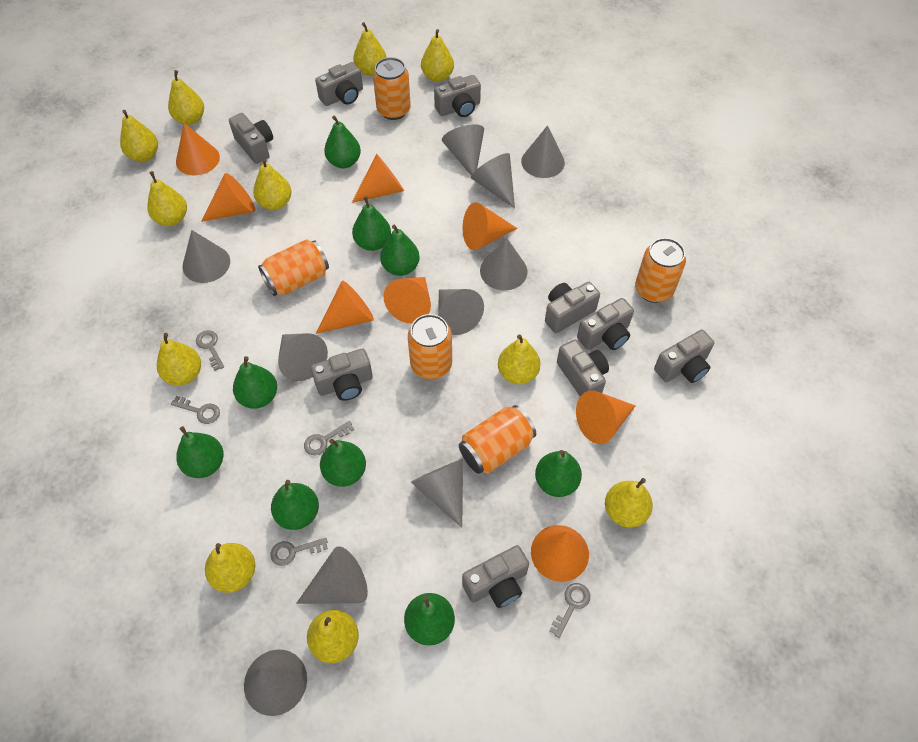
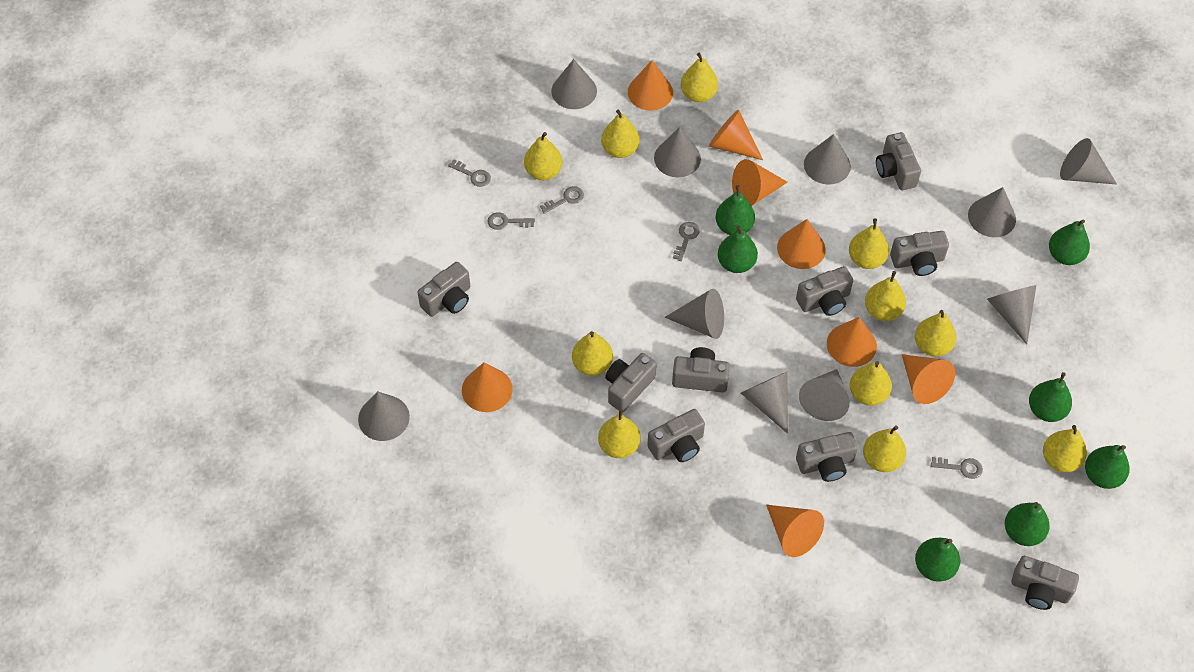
green pear: 9 -> 7
orange can: 5 -> 0

